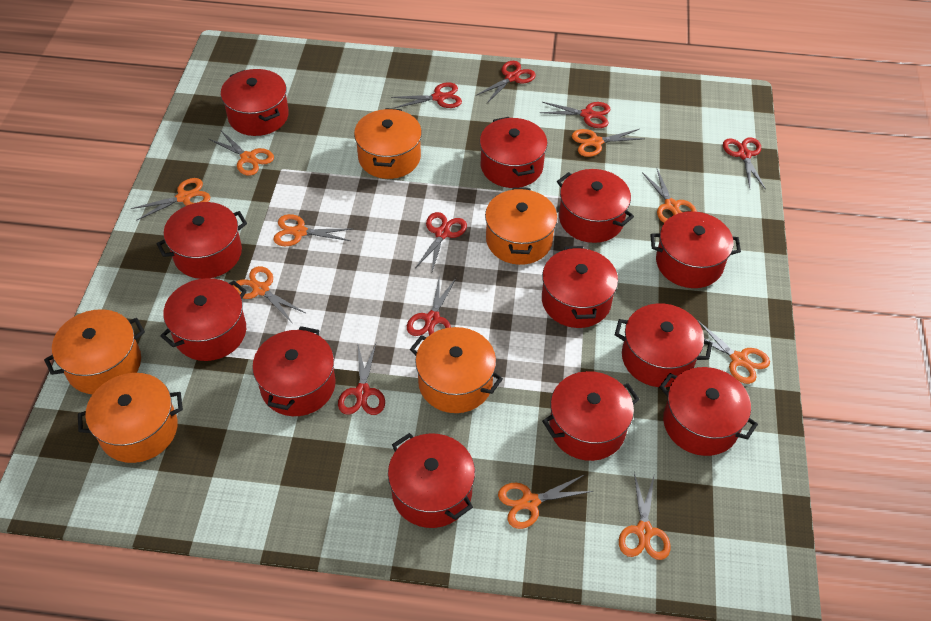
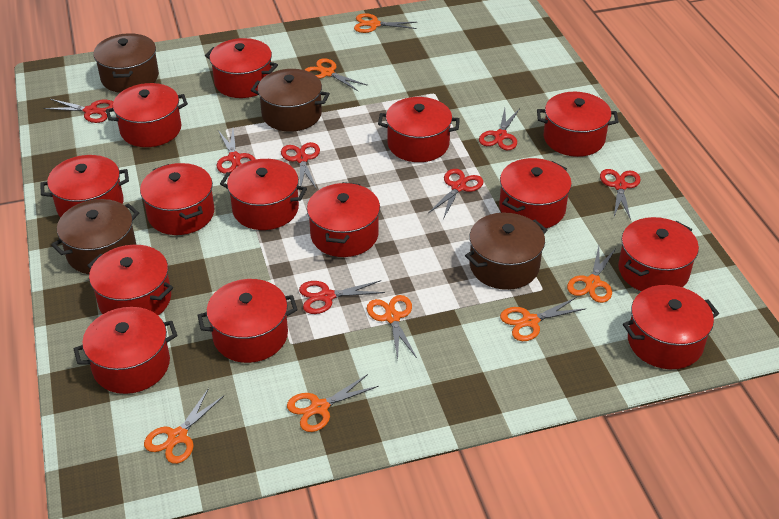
brown pot: 0 -> 4
orange pot: 5 -> 0
orange scissors: 9 -> 7
red pot: 12 -> 14

